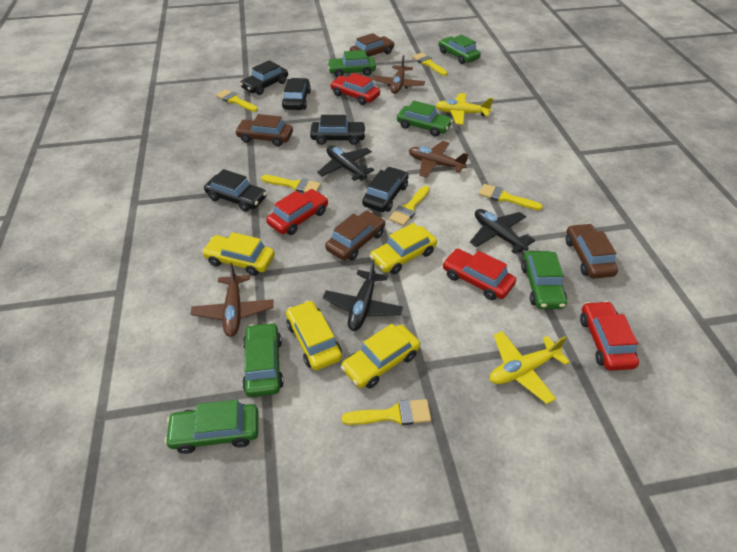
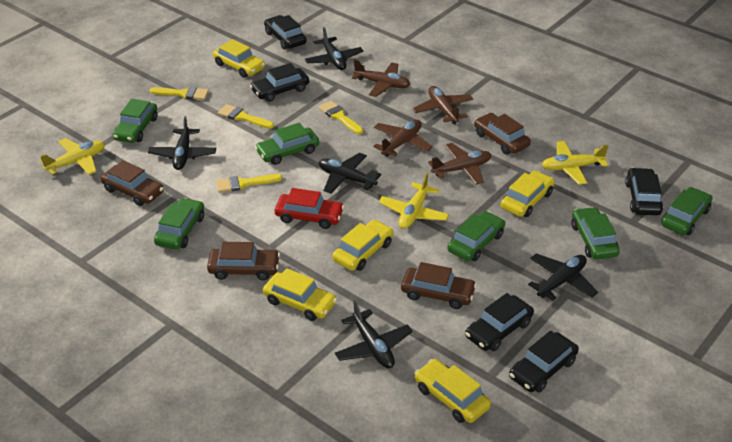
black plane: 3 -> 5
brown plane: 3 -> 4
red car: 4 -> 1
yellow brush: 6 -> 4
yellow car: 4 -> 5
yellow plane: 2 -> 3

